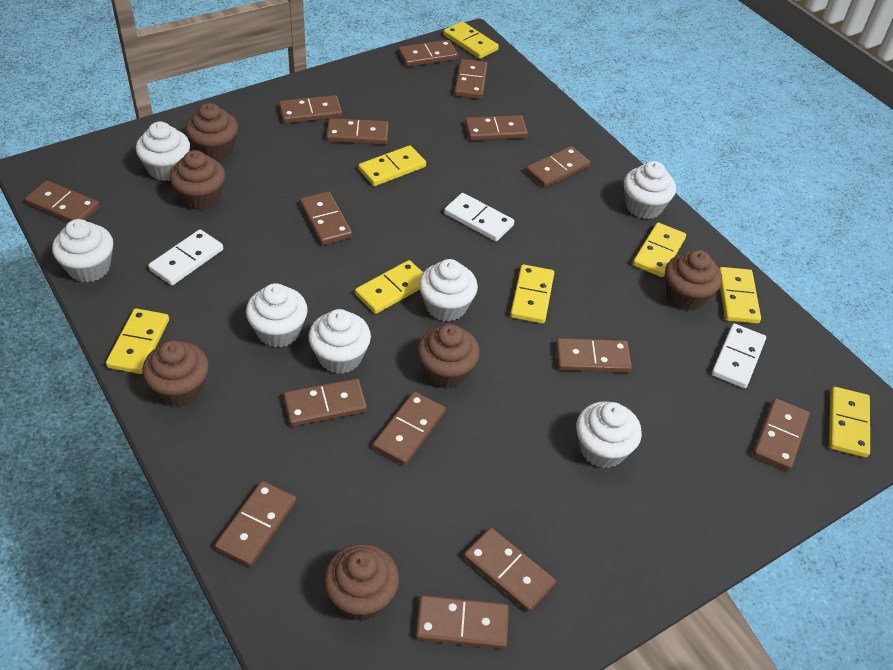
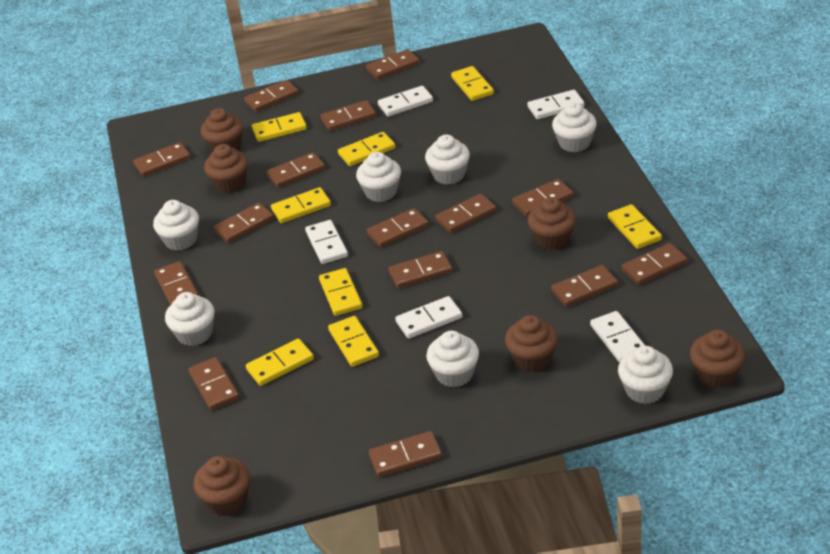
white domino: 3 -> 5

